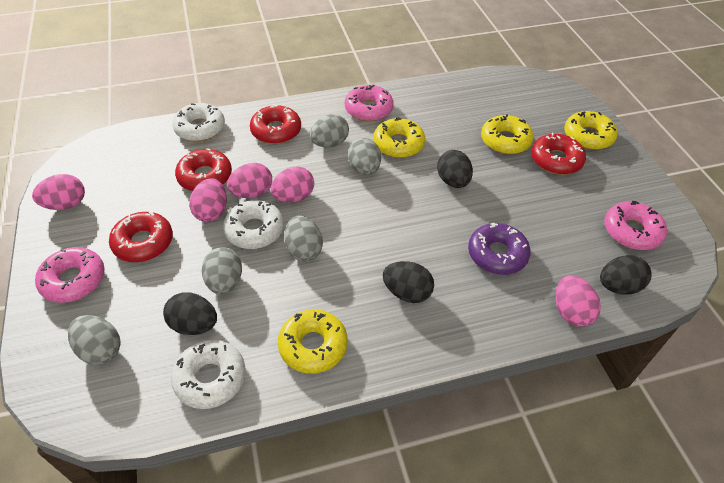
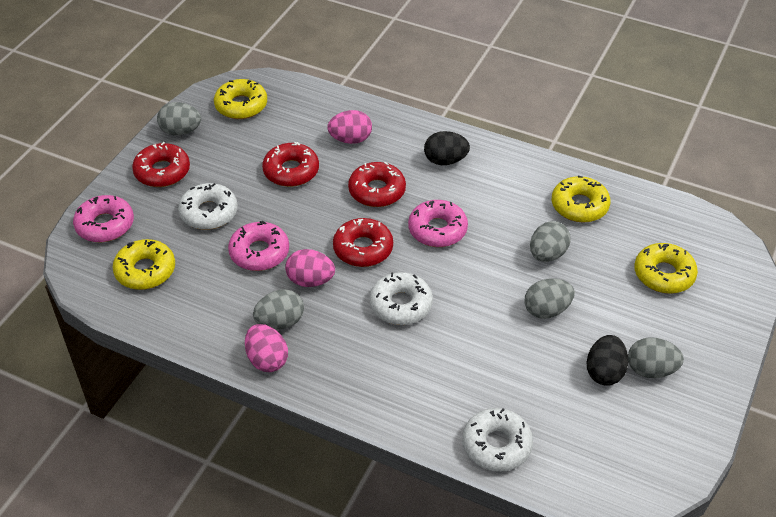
black egg: 4 -> 2
pink egg: 5 -> 3
purple donut: 1 -> 0

